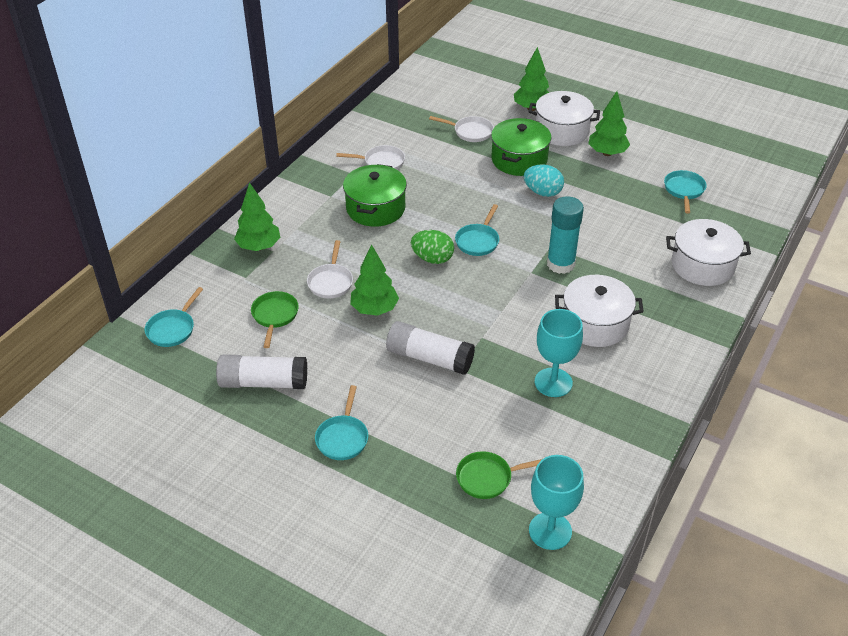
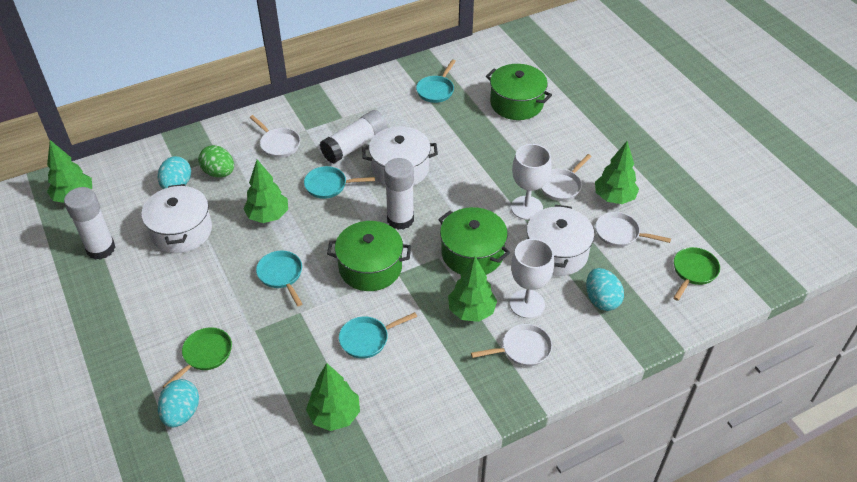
green pot: 2 -> 3
green tree: 4 -> 5
turquoise egg: 1 -> 3
turquoise glue stick: 1 -> 0
turquoise goblet: 2 -> 0
white glue stick: 2 -> 3
white goblet: 0 -> 2
white pan: 3 -> 4

